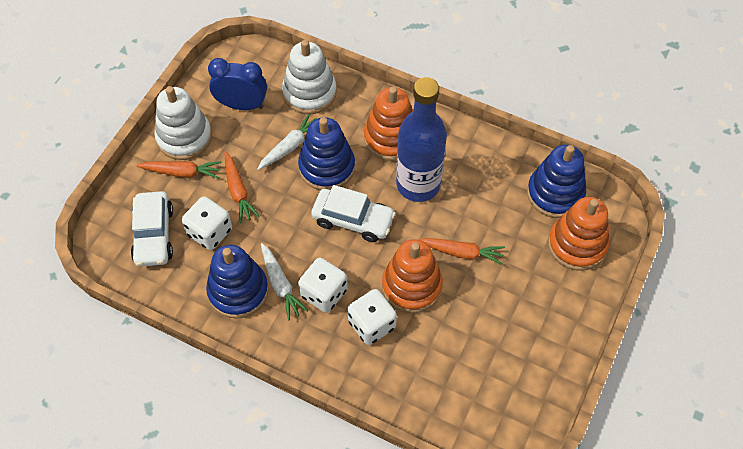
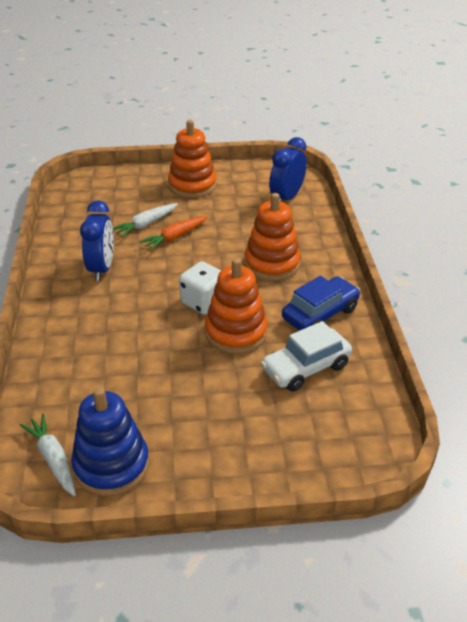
blue bottle: 1 -> 0
blue car: 0 -> 1
blue clock: 1 -> 2
blue stacking toy: 3 -> 1
orange carrot: 3 -> 1
white car: 2 -> 1
white dice: 3 -> 1
white stacking toy: 2 -> 0

